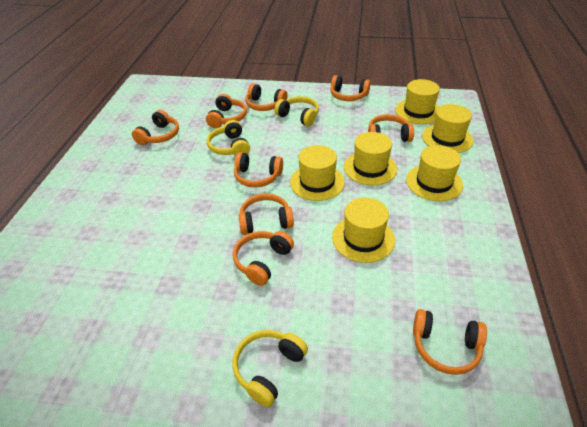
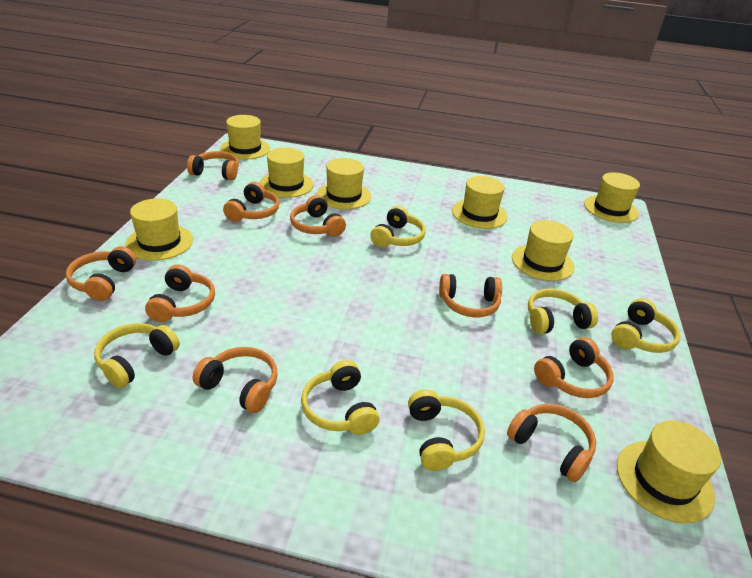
yellow hat: 6 -> 8
yellow headphones: 3 -> 6

